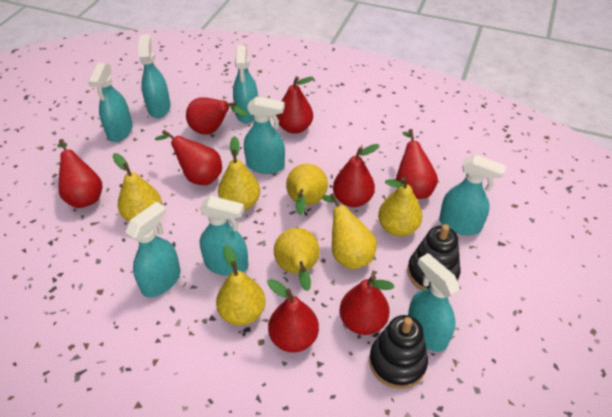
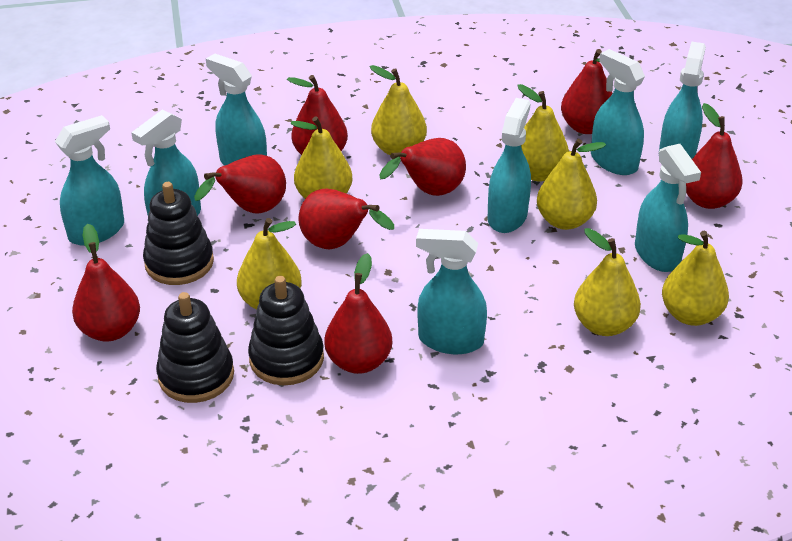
black stacking toy: 2 -> 3

